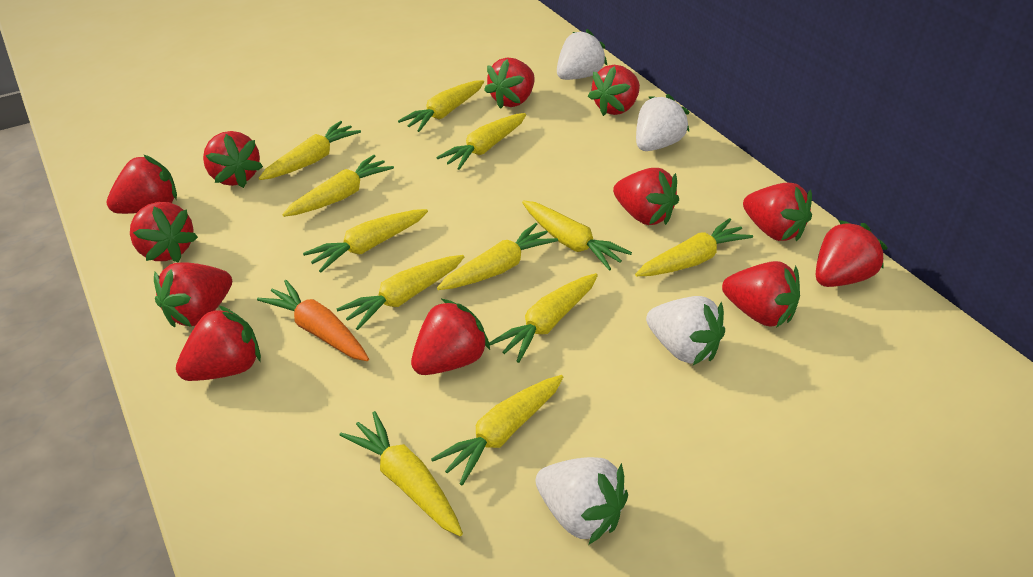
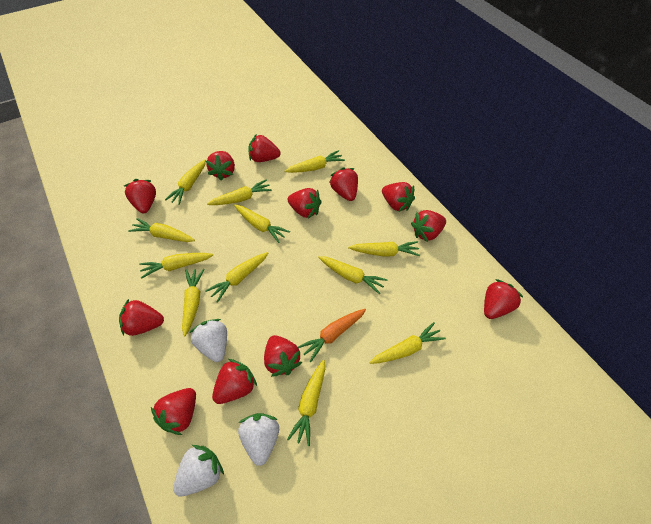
white strawberry: 4 -> 3

